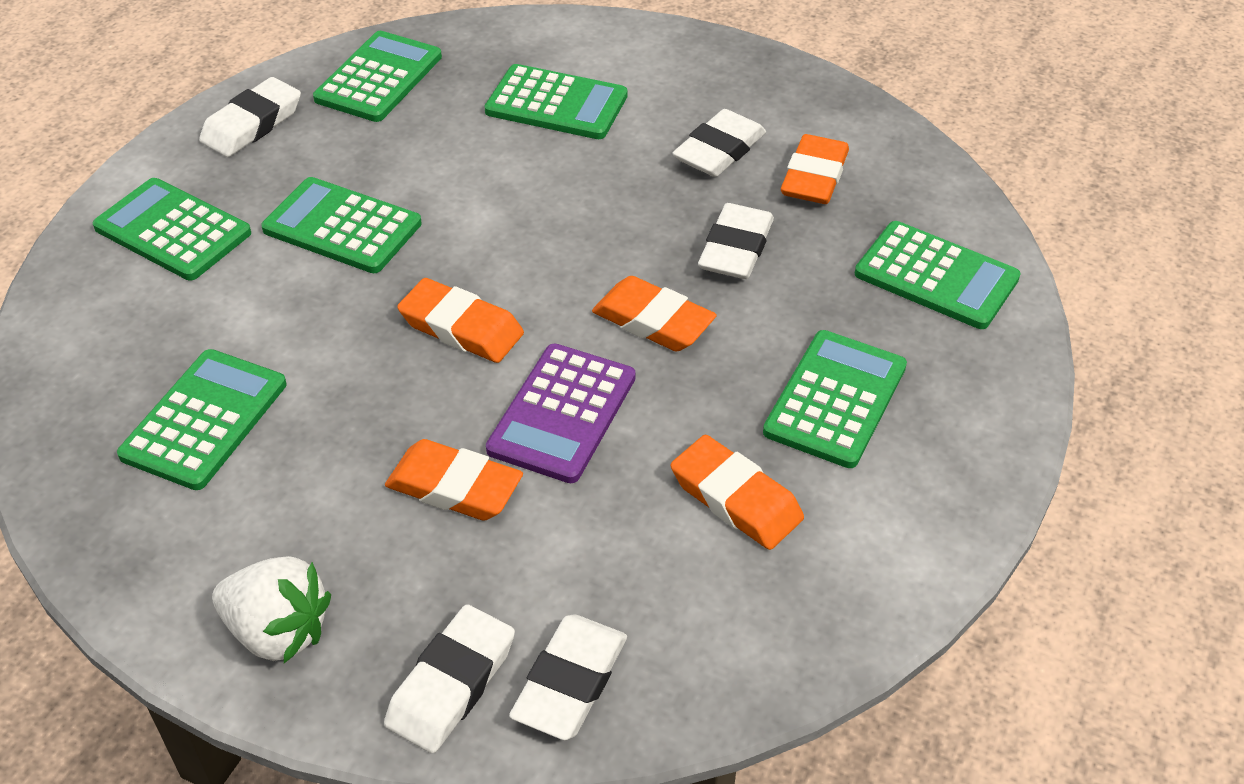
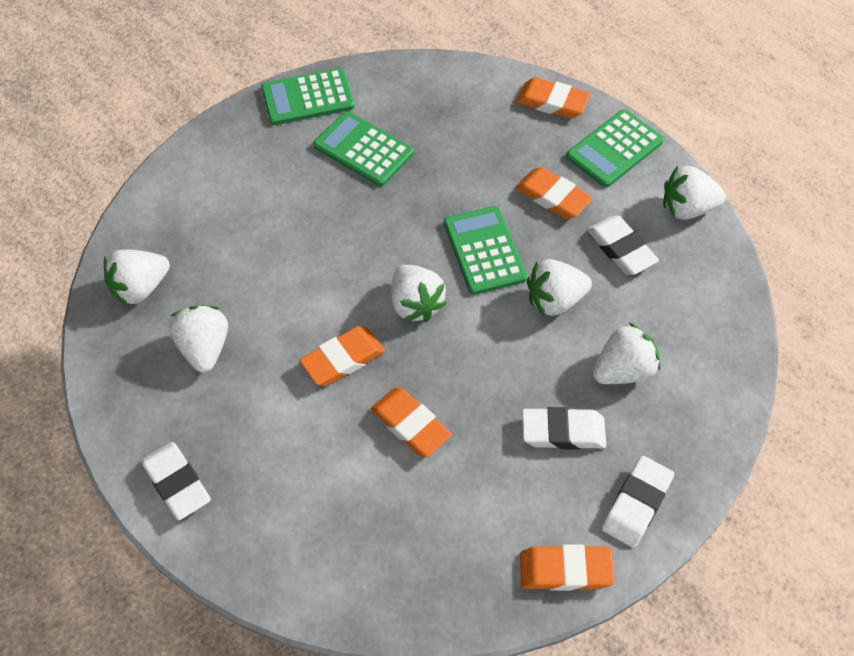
green calculator: 7 -> 4
purple calculator: 1 -> 0
white eraser: 5 -> 4
white strawberry: 1 -> 6

